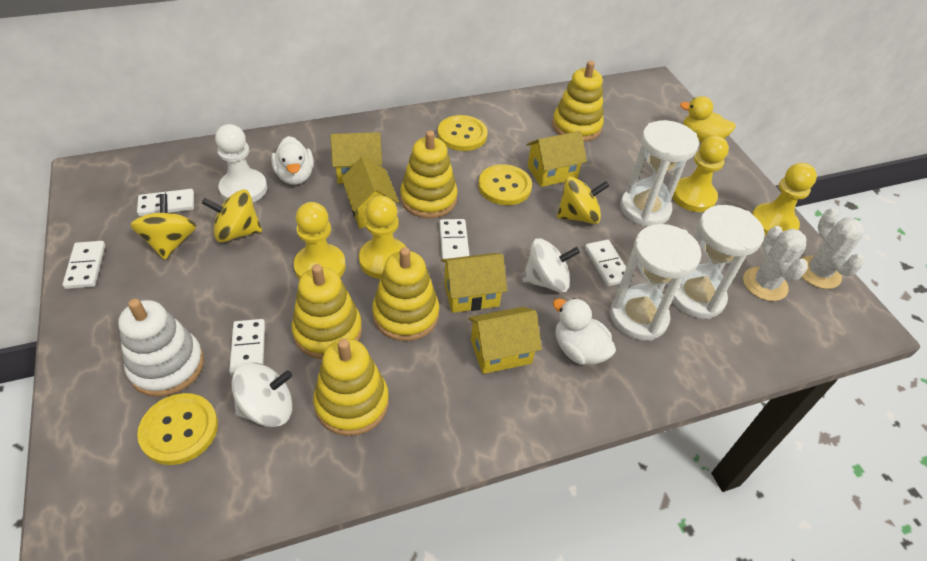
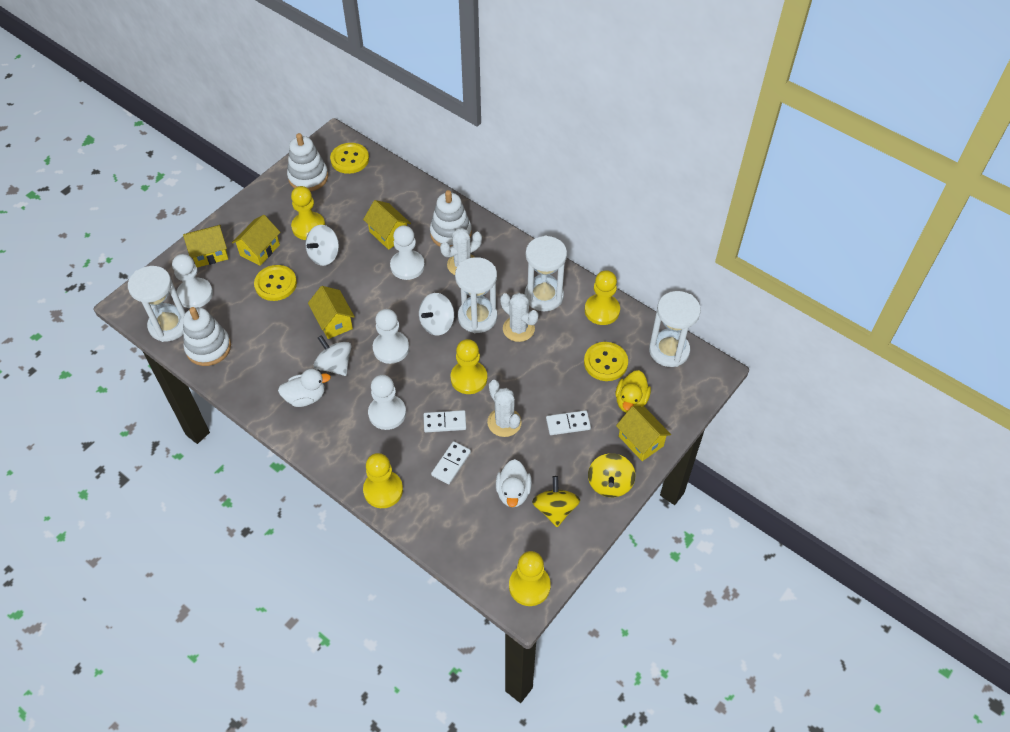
white cactus: 2 -> 3
white domino: 5 -> 3
white hourglass: 3 -> 4
white pawn: 1 -> 4
white spinning top: 2 -> 3
white stacking toy: 1 -> 3
yellow pawn: 4 -> 5
yellow spinning top: 3 -> 2
yellow stacking toy: 5 -> 0

